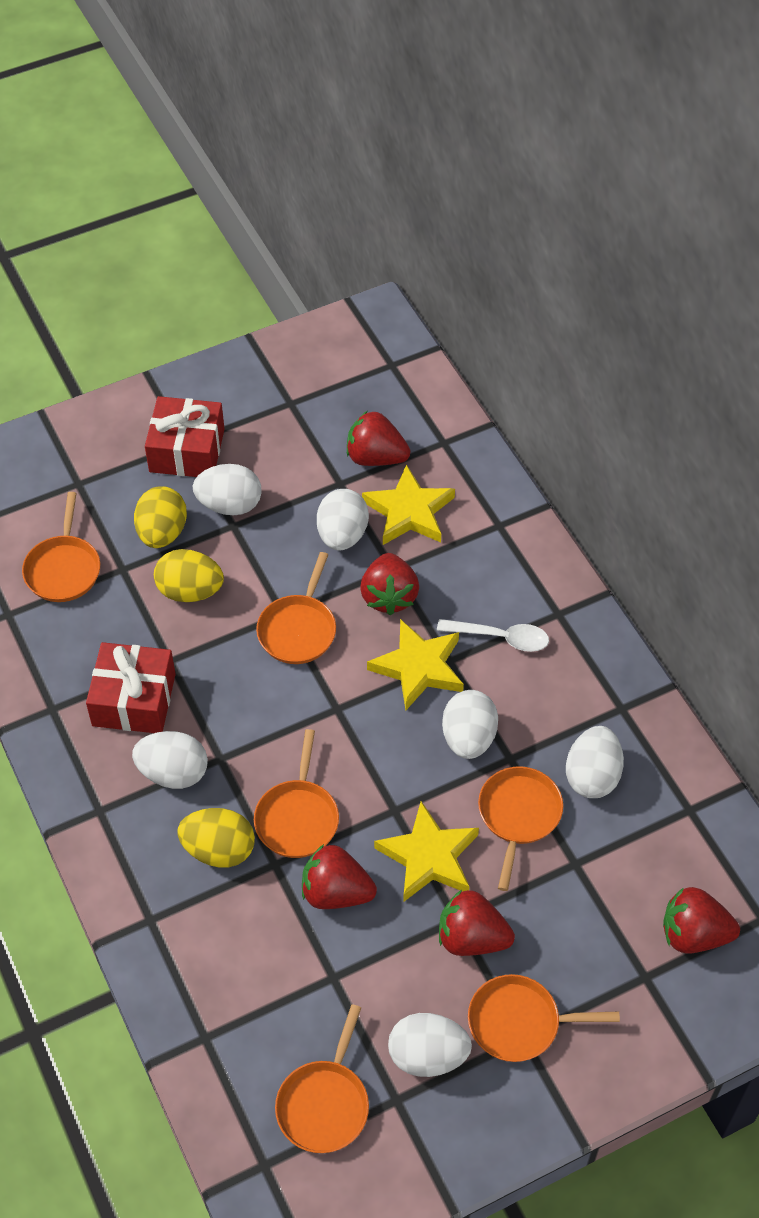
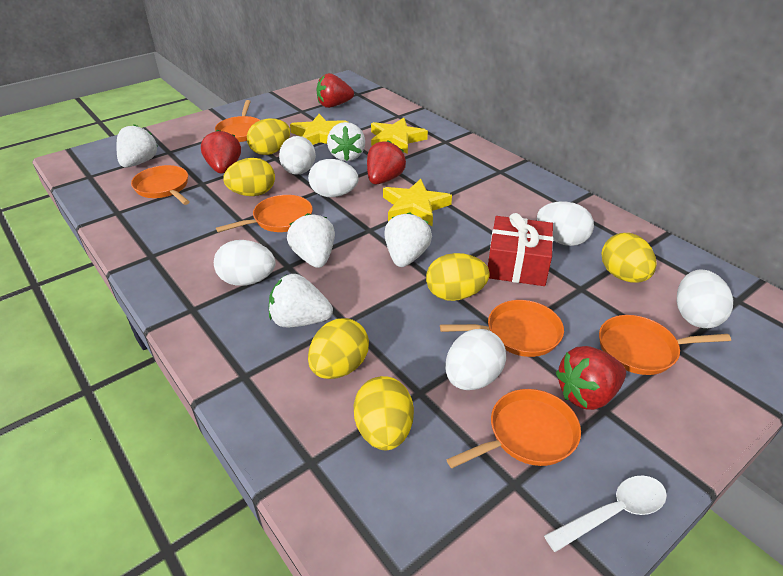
red gift: 2 -> 1
red strawberry: 5 -> 4
white strawberry: 0 -> 5
yellow egg: 3 -> 6

